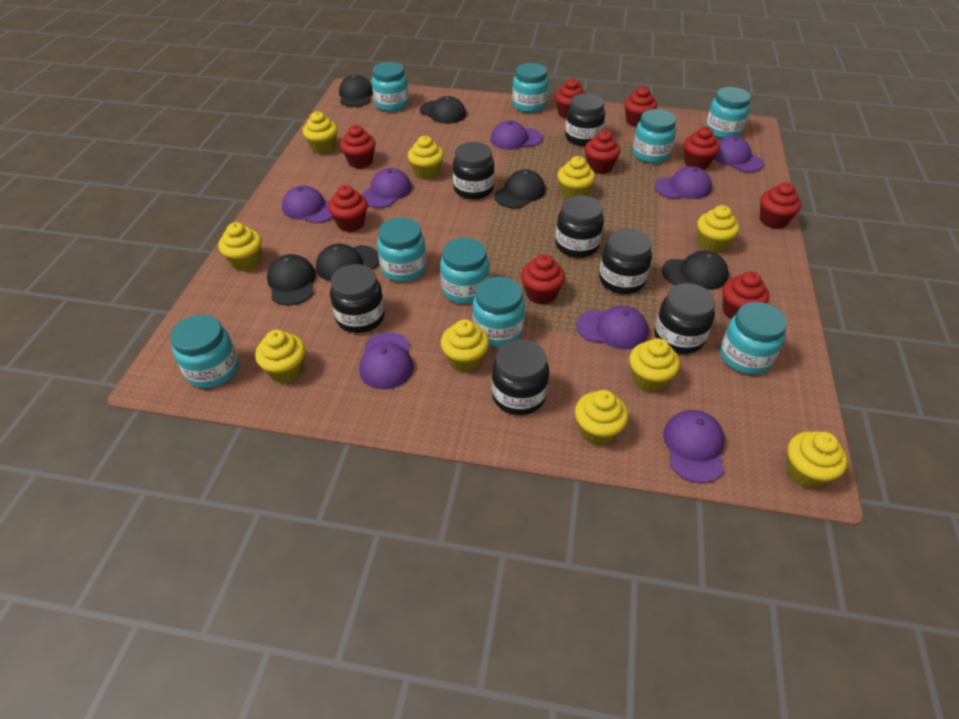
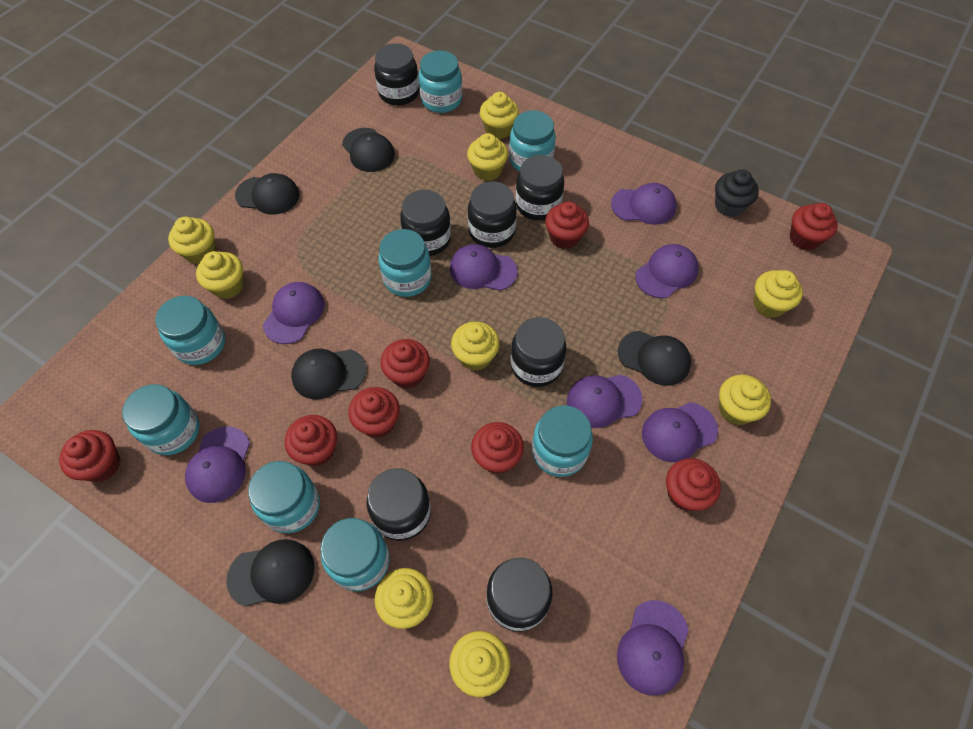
black cap: 6 -> 5
black cupcake: 0 -> 1
red cupcake: 9 -> 8
turquoise jar: 9 -> 8
yellow cupcake: 10 -> 9

